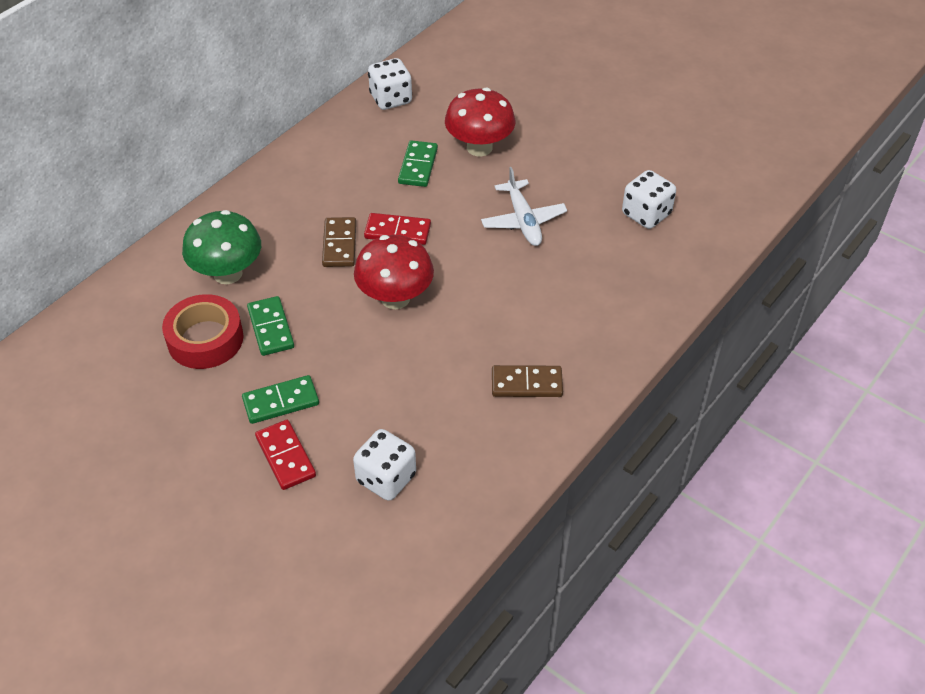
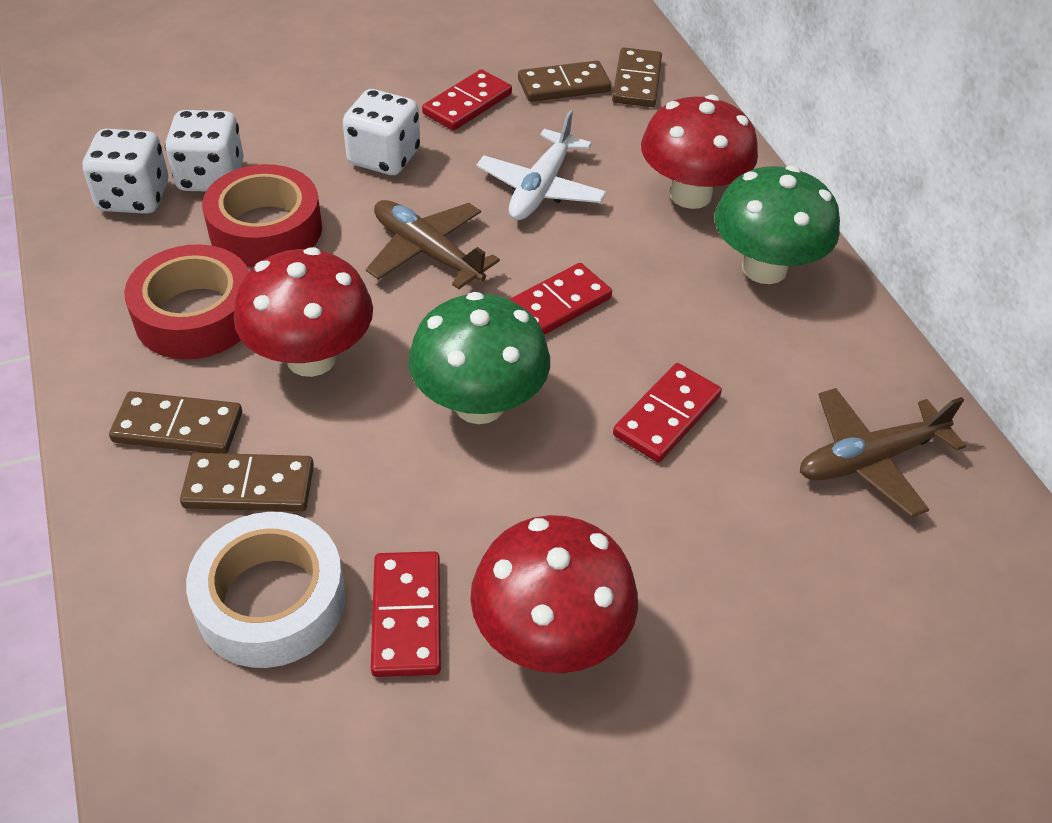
brown domino: 2 -> 4
brown plane: 0 -> 2
green domino: 3 -> 0
green mushroom: 1 -> 2
red domino: 2 -> 4
red mushroom: 2 -> 3
red tape: 1 -> 2
white tape: 0 -> 1

